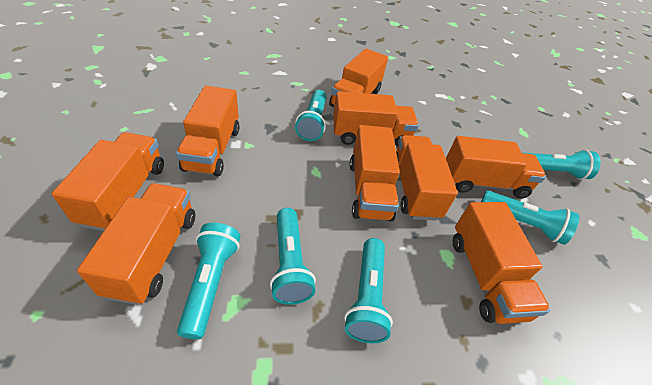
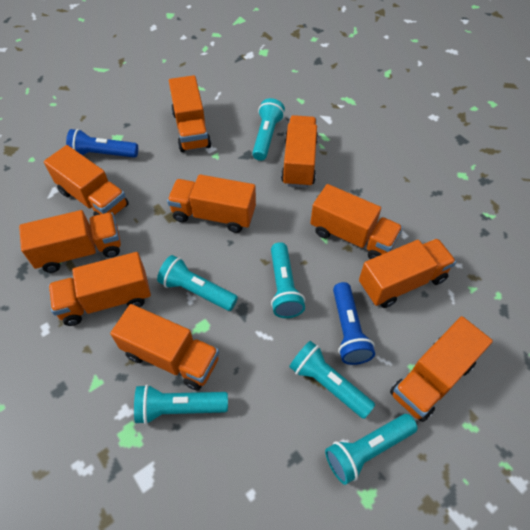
blue flashlight: 0 -> 2
orange truck: 9 -> 10

